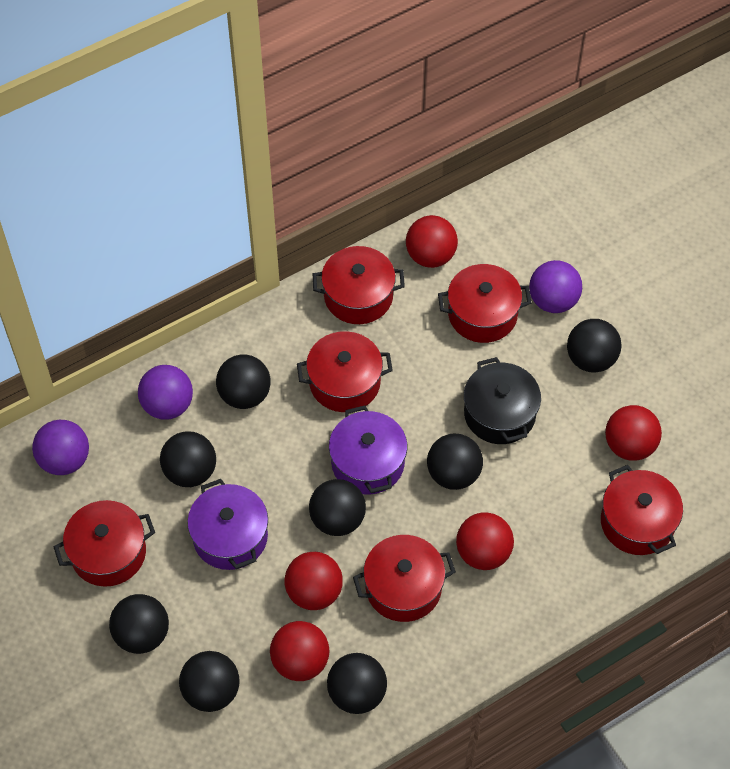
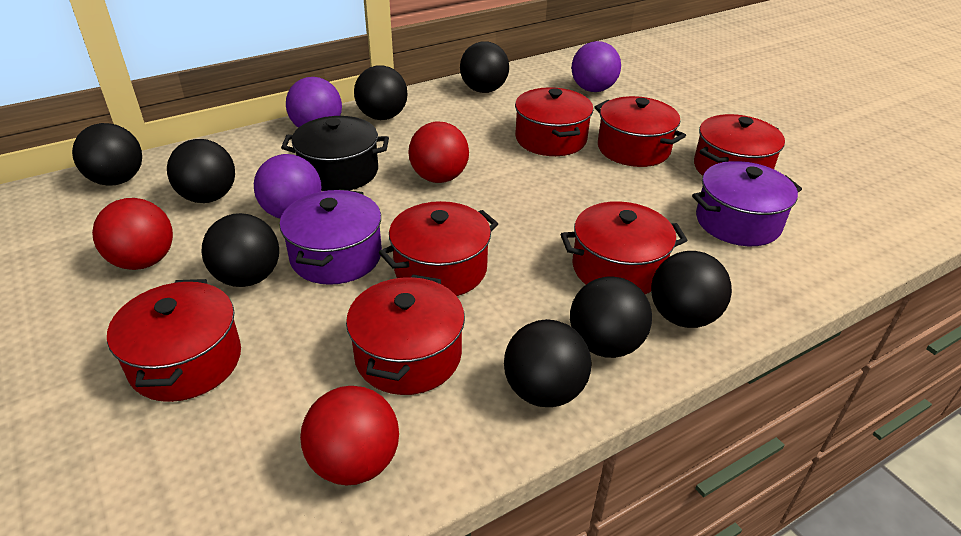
red ball: 5 -> 3
red pot: 6 -> 7

